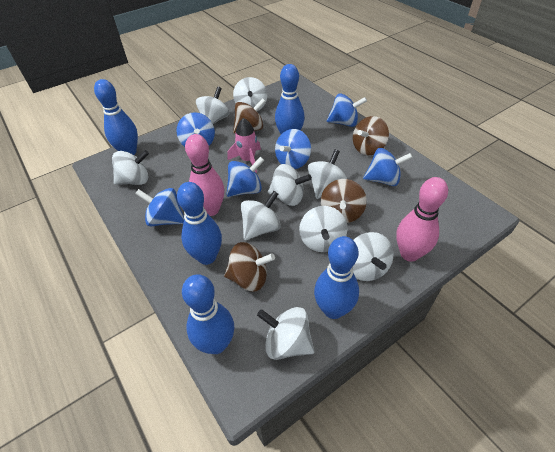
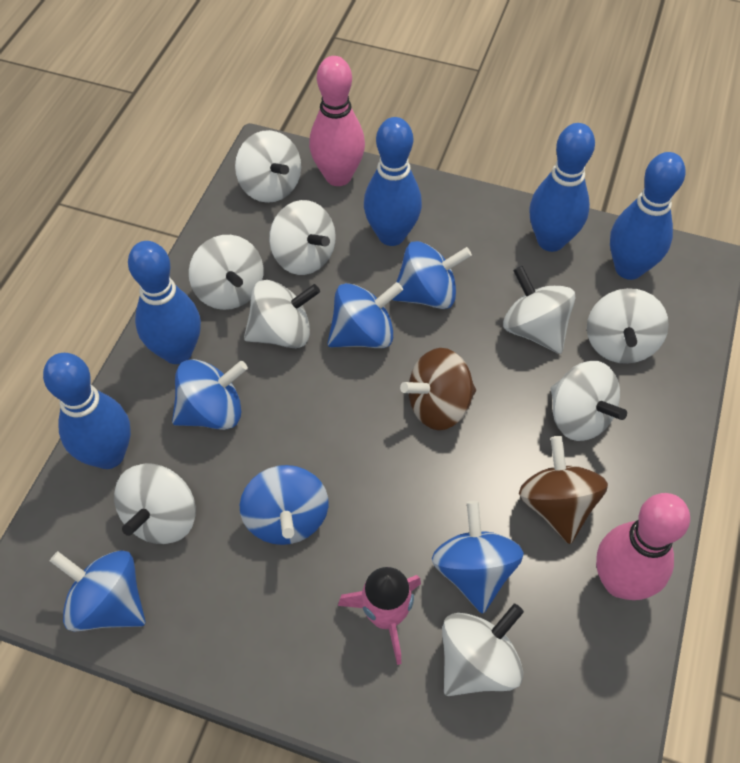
brown spinning top: 4 -> 2

